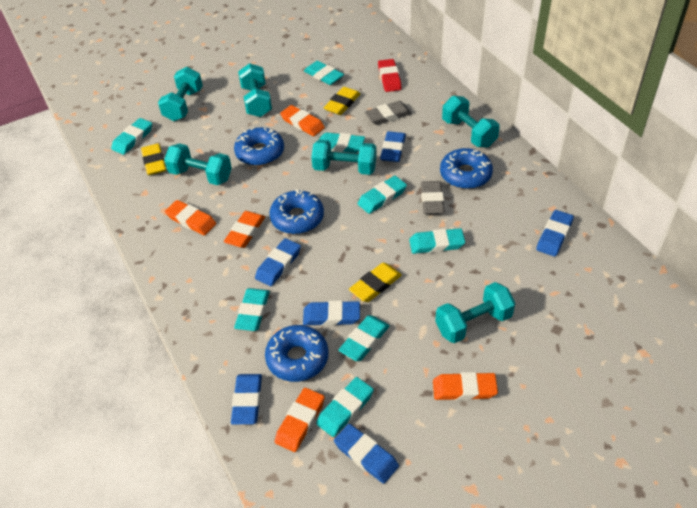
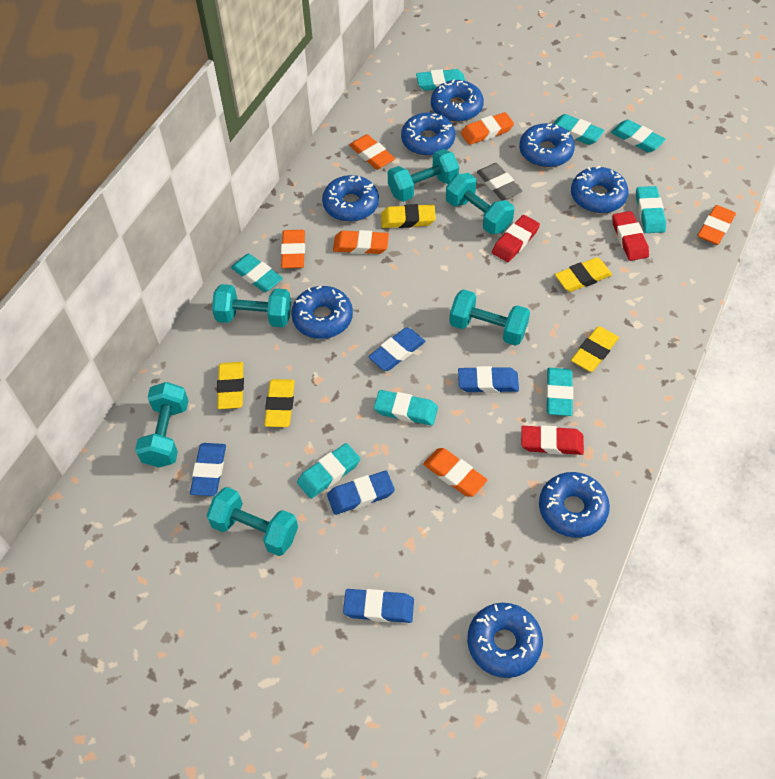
blue donut: 4 -> 8
blue eraser: 6 -> 5
grey eraser: 2 -> 1
orange eraser: 5 -> 6
red eraser: 1 -> 3
yellow eraser: 3 -> 5

